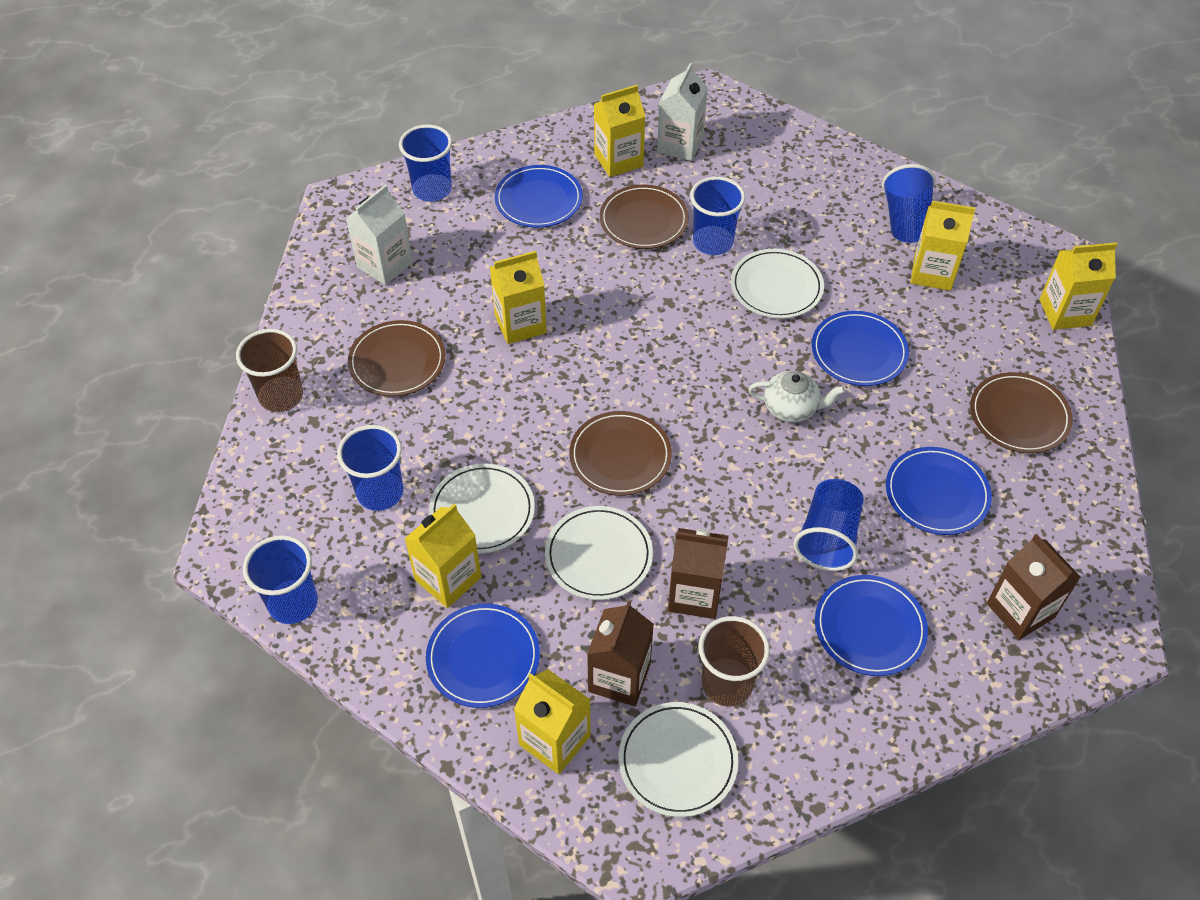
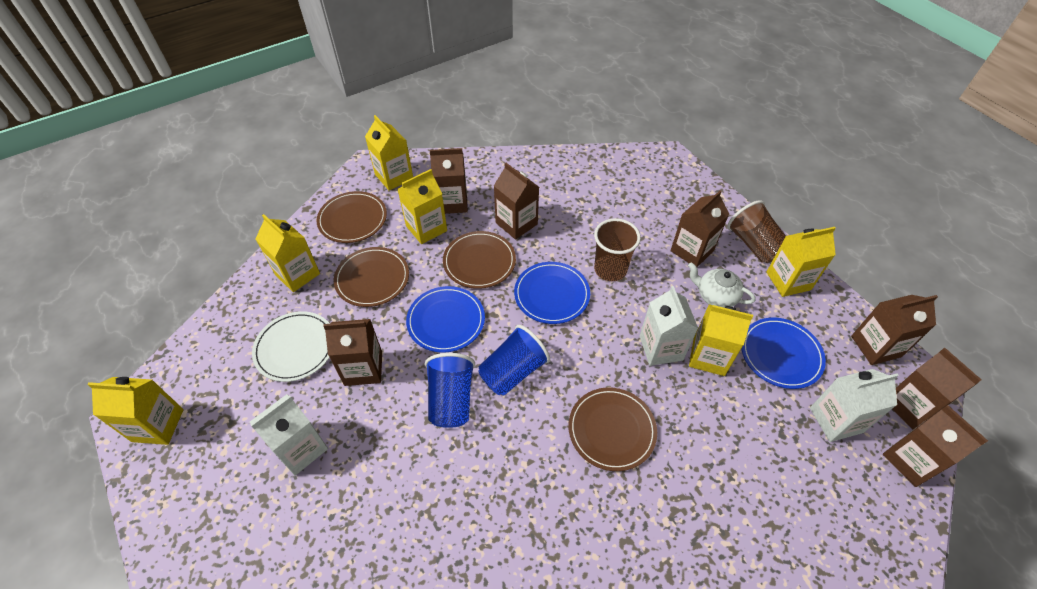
blue cup: 6 -> 2
blue plate: 5 -> 3
brown carton: 3 -> 7
white carton: 2 -> 3
white plate: 4 -> 1

